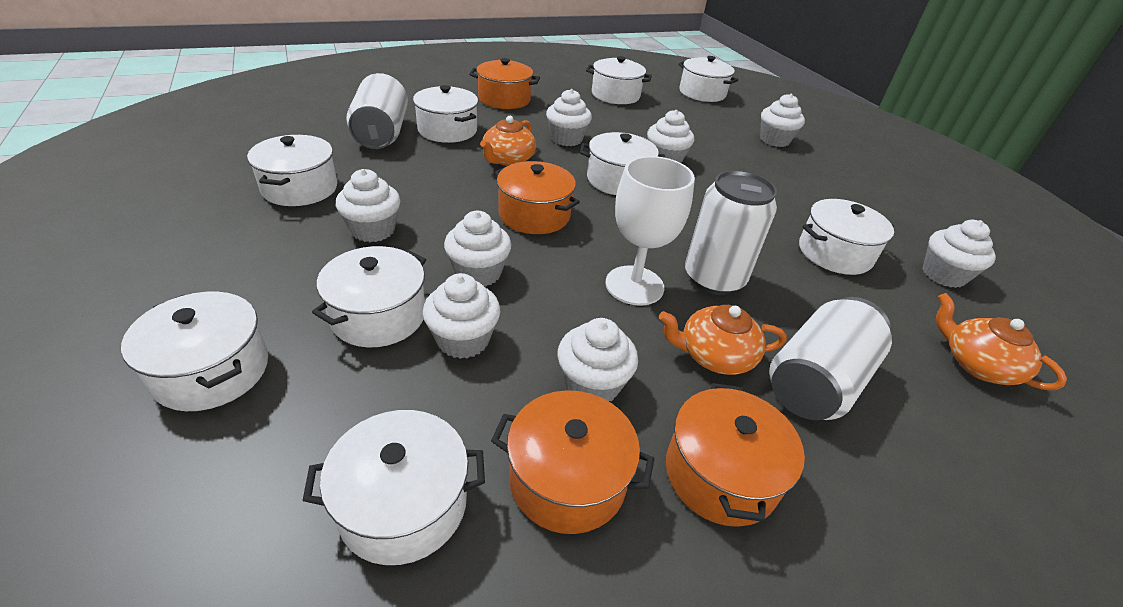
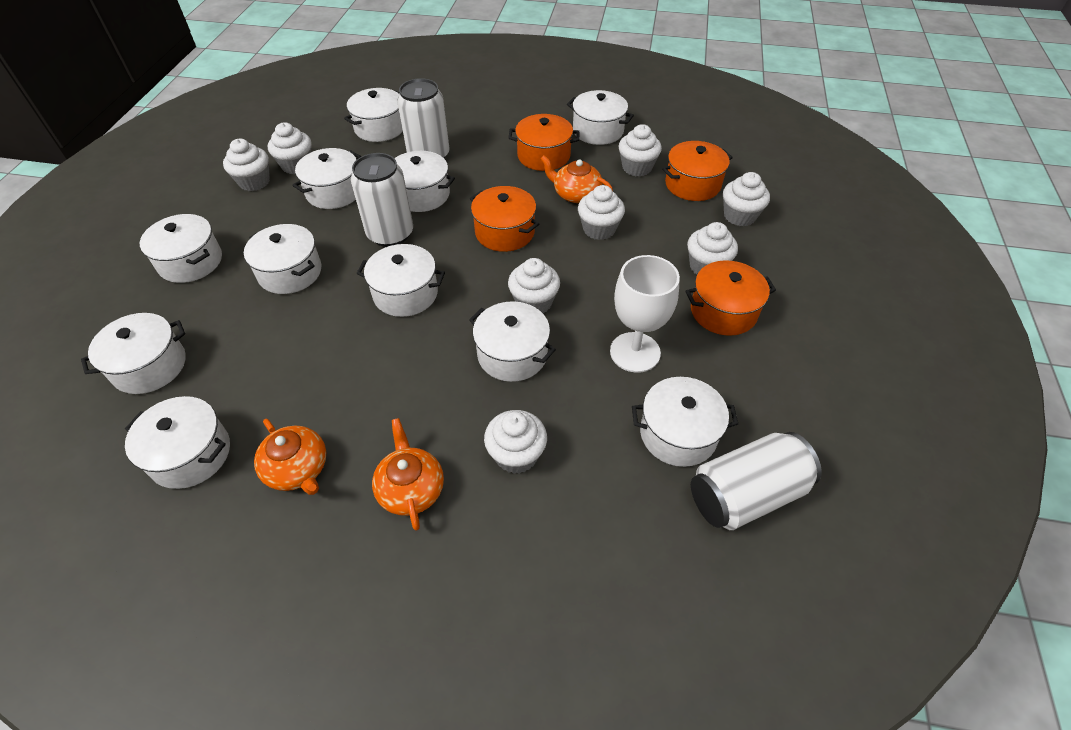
white pot: 9 -> 11

